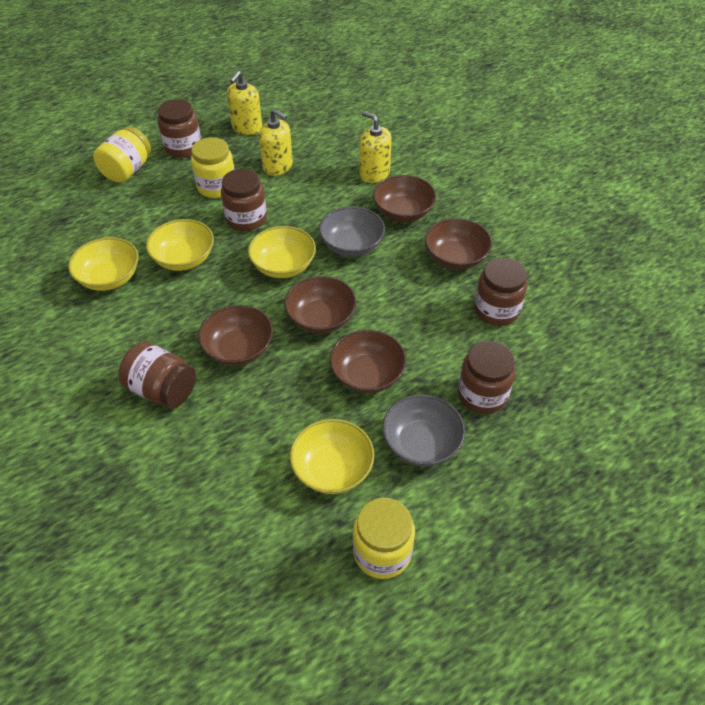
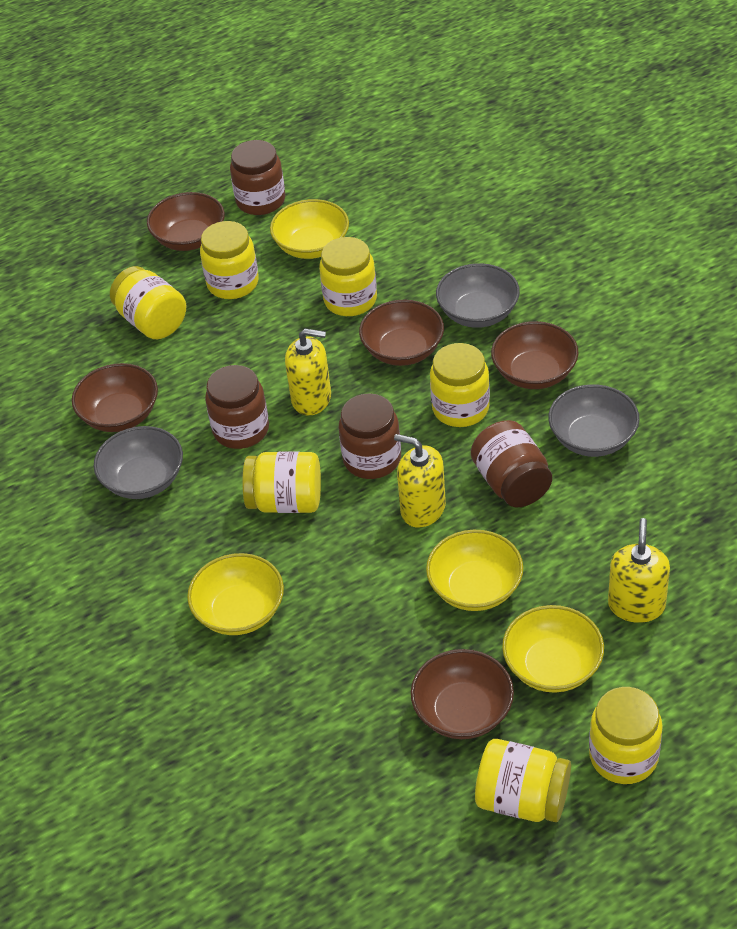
brown jar: 5 -> 4
grey bowl: 2 -> 3
yellow jar: 3 -> 7

